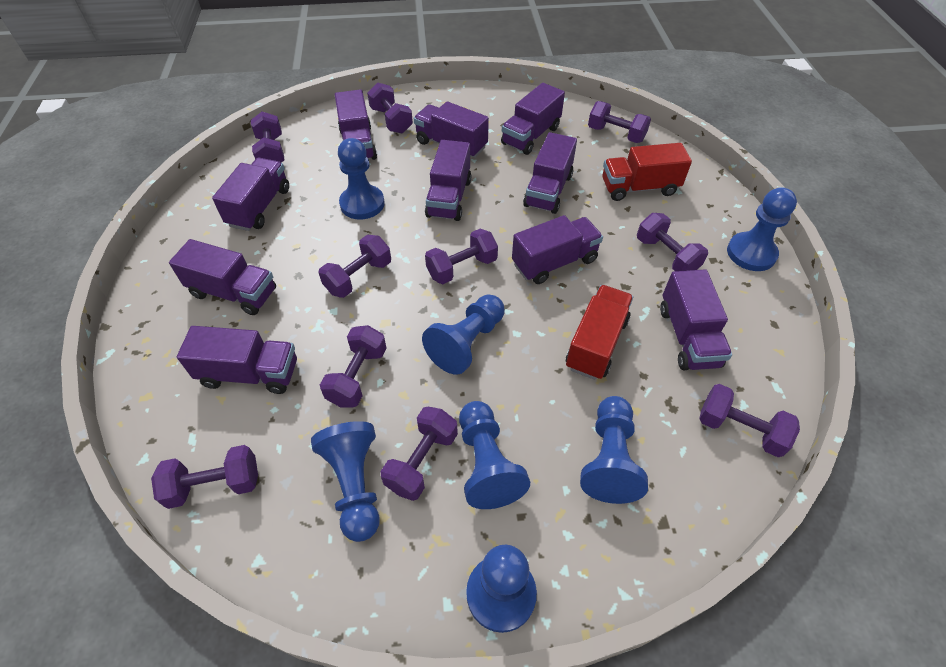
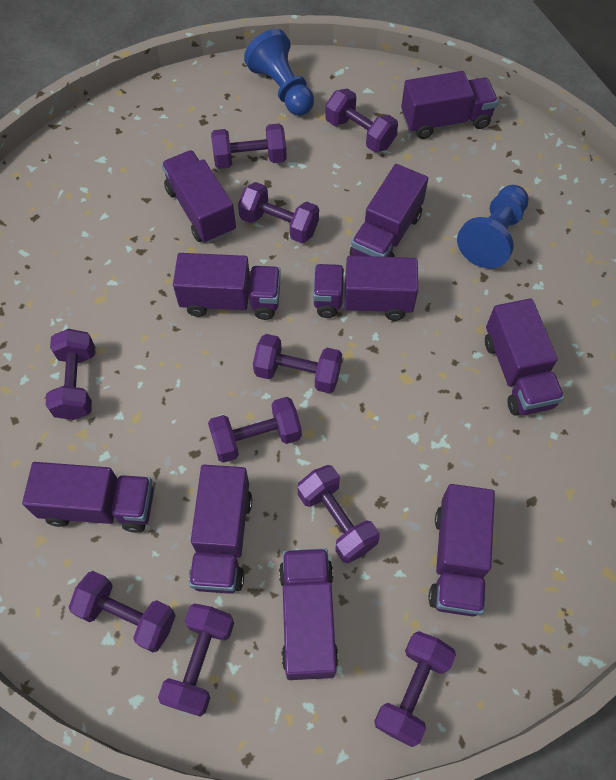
blue pawn: 7 -> 2
red truck: 2 -> 0

